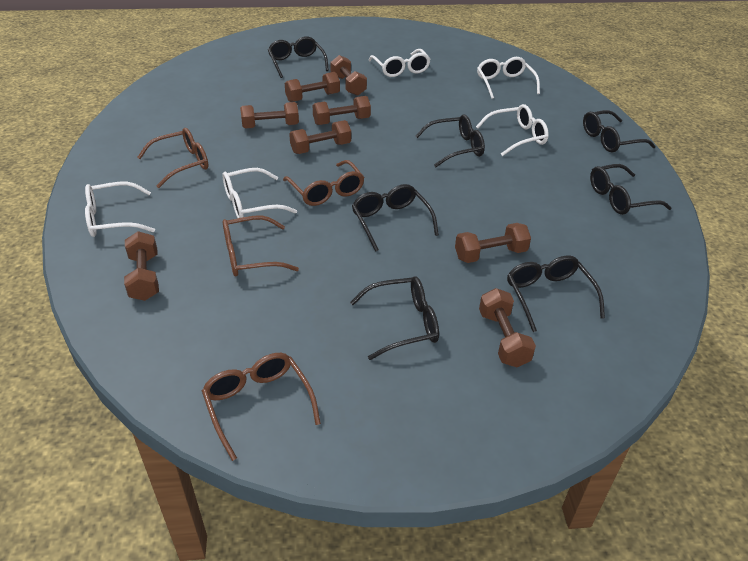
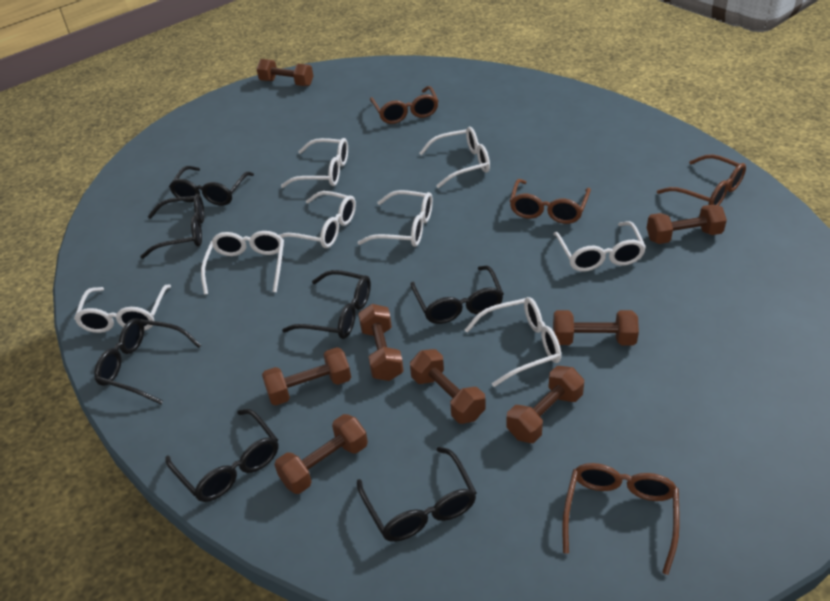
white glasses: 5 -> 8

